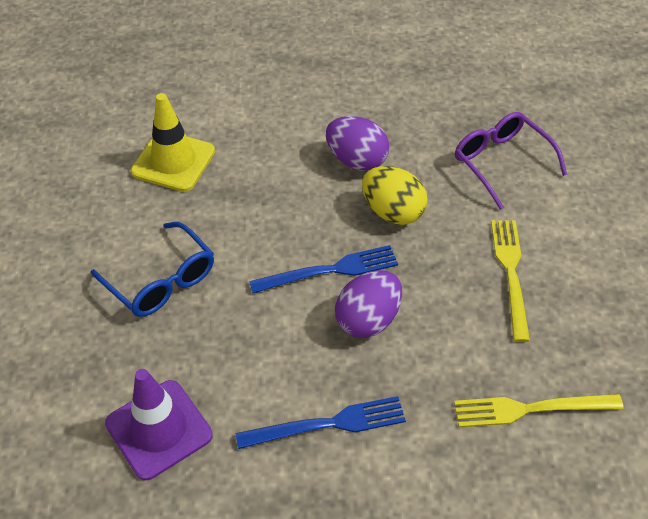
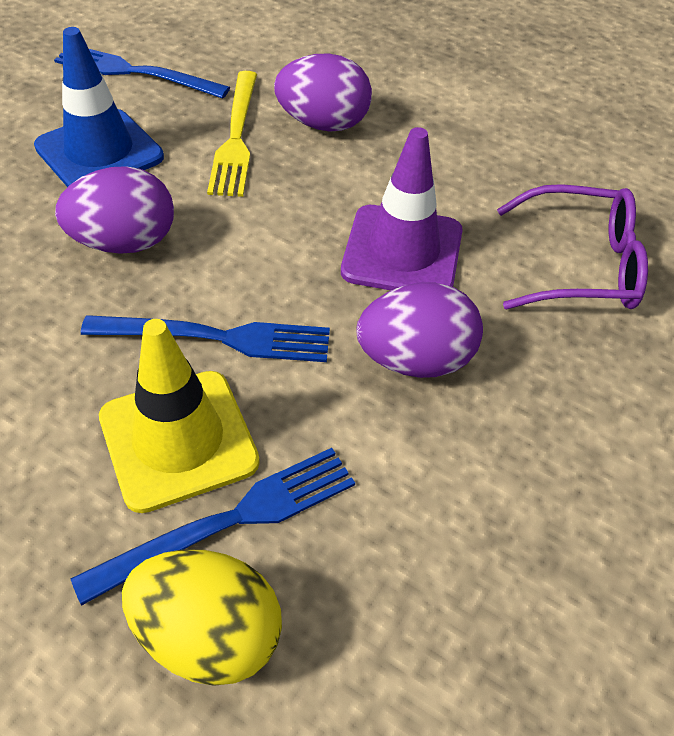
blue fork: 2 -> 3
blue glasses: 1 -> 0
blue traffic cone: 0 -> 1
purple egg: 2 -> 3
yellow fork: 2 -> 1

